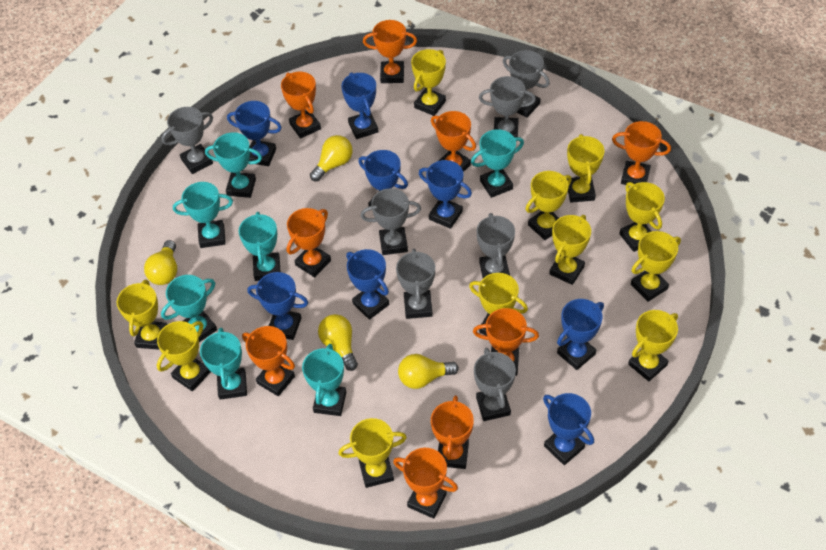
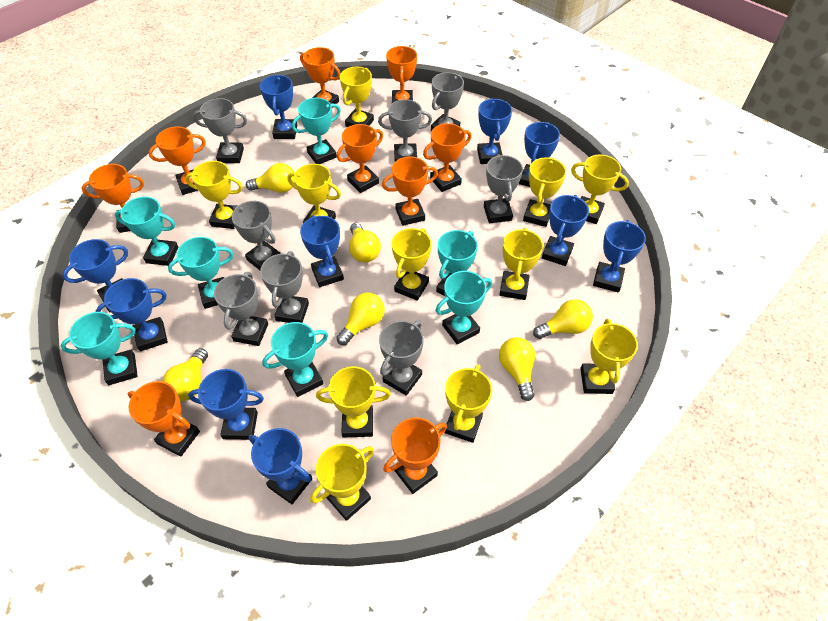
blue trophy: 8 -> 10
grey trophy: 7 -> 8
yellow light bulb: 4 -> 6

